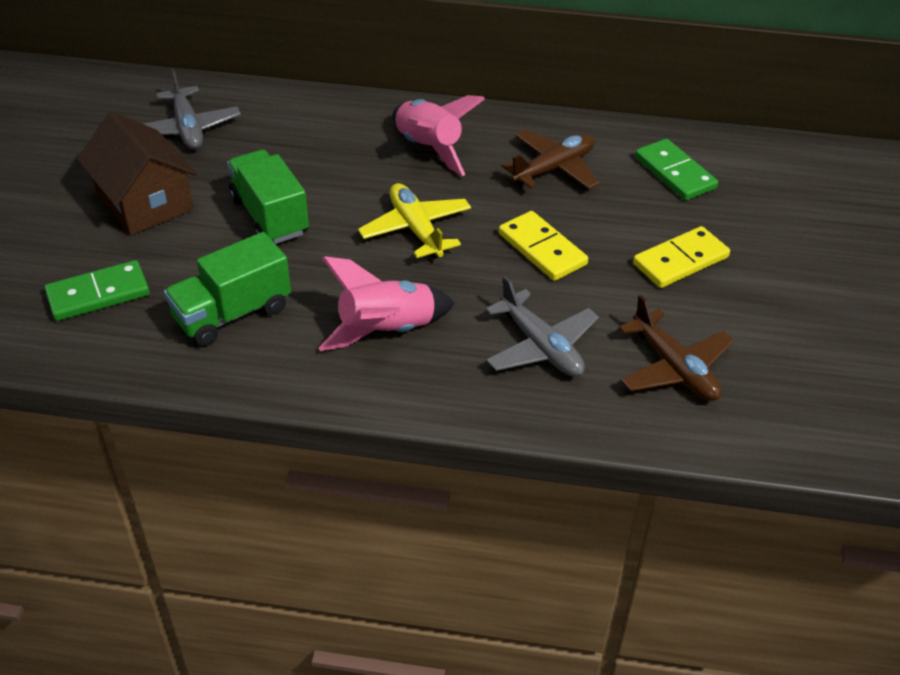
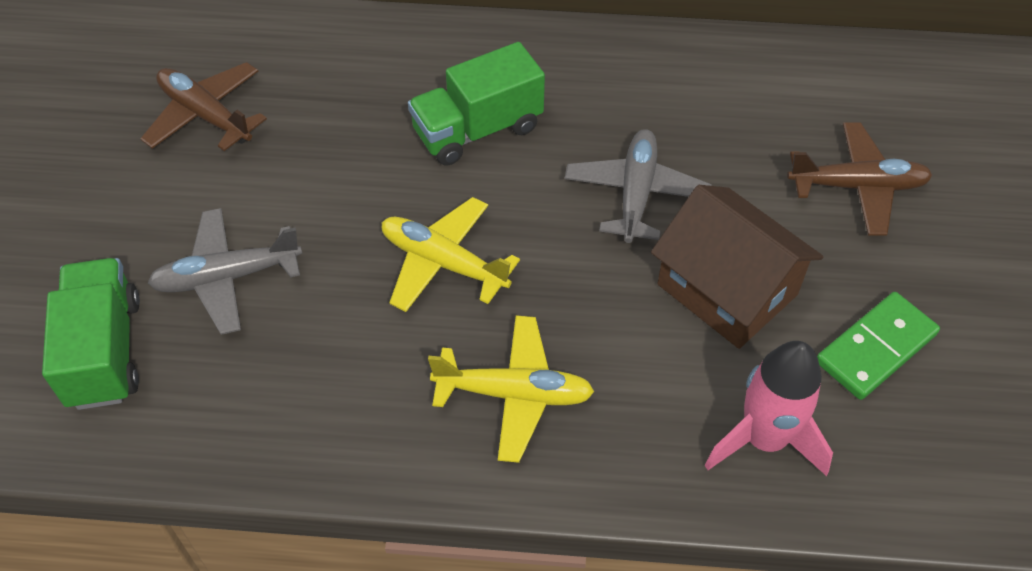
green domino: 2 -> 1
pink rocket: 2 -> 1
yellow domino: 2 -> 0
yellow plane: 1 -> 2

